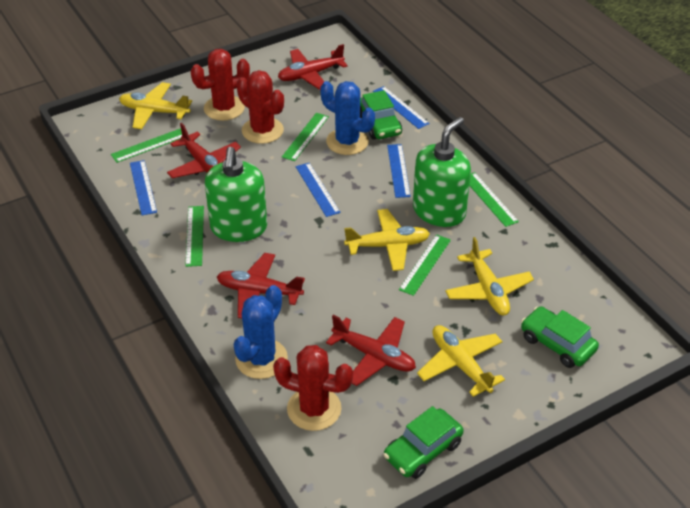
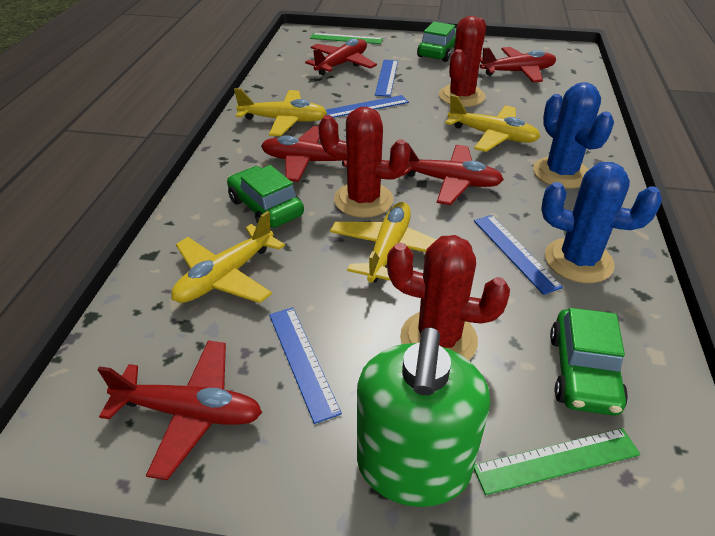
green ruler: 5 -> 2
green soap dispenser: 2 -> 1
red plane: 4 -> 5

